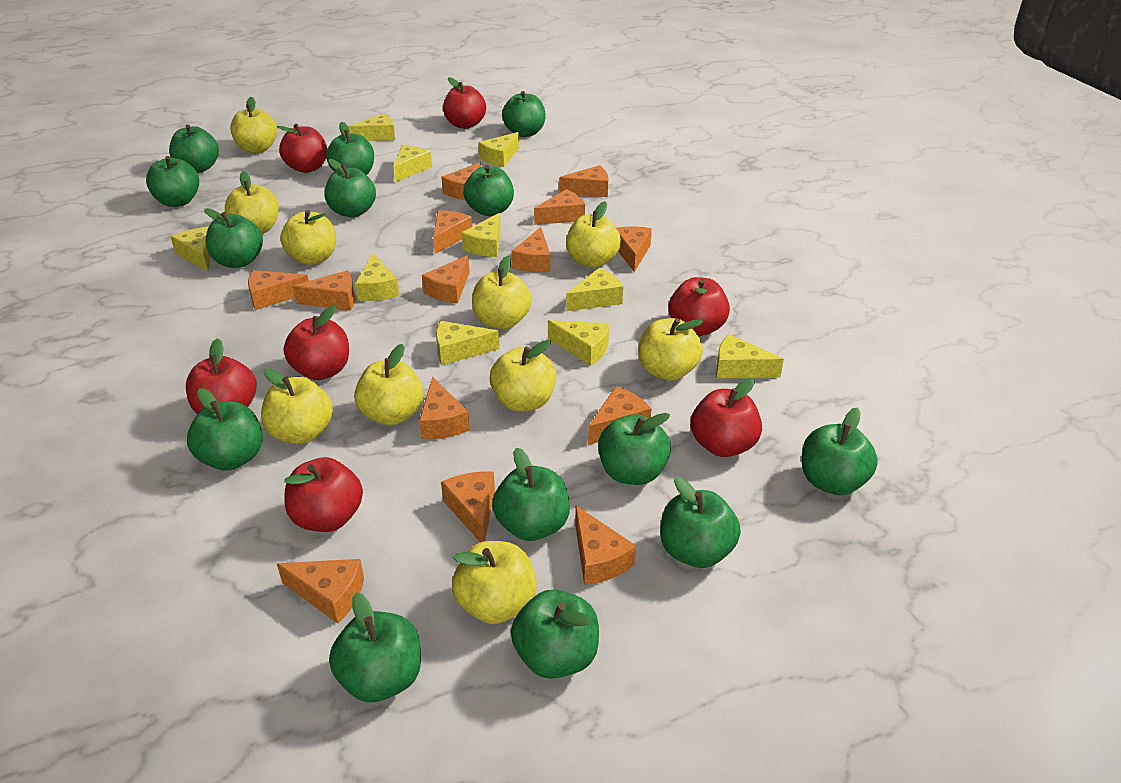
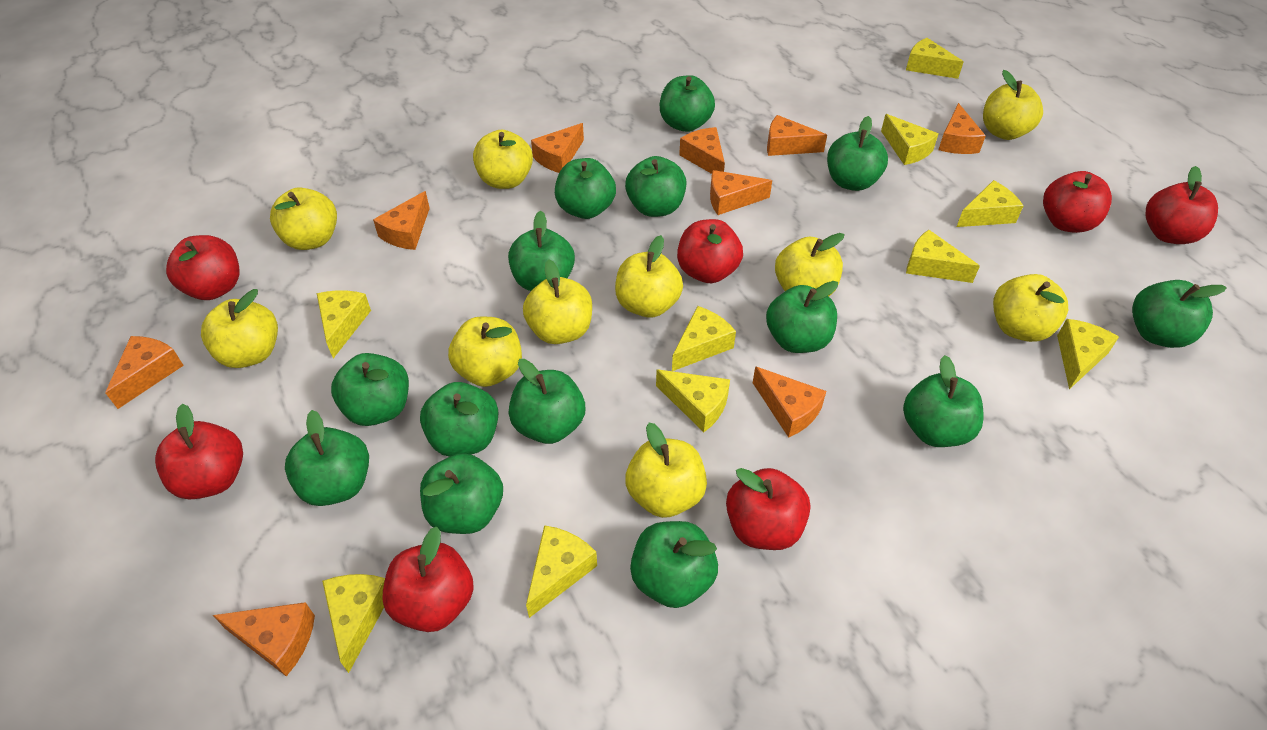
orange cheese: 14 -> 9

